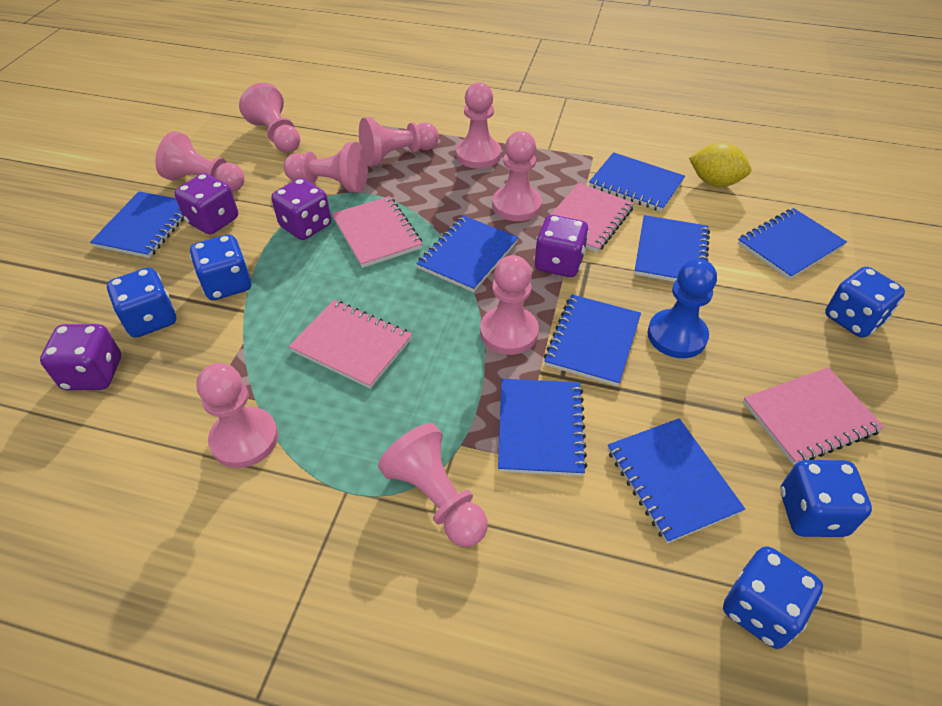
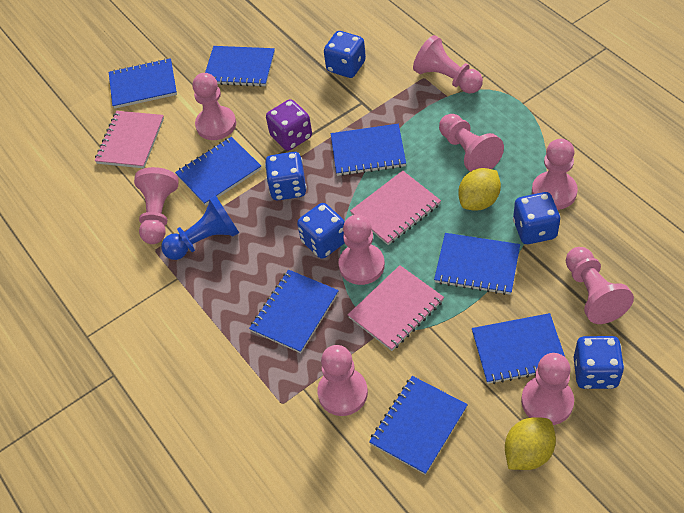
pink notebook: 4 -> 3
purple dice: 4 -> 1
yellow lemon: 1 -> 2

